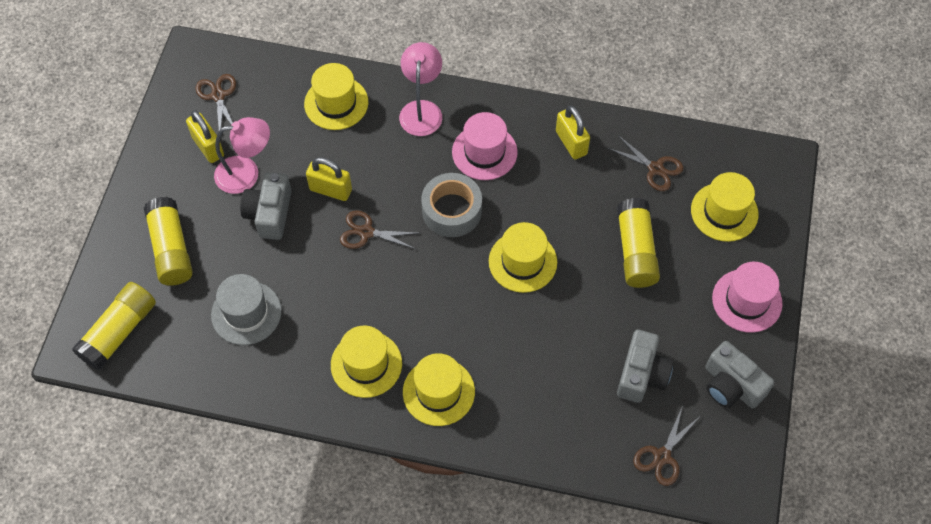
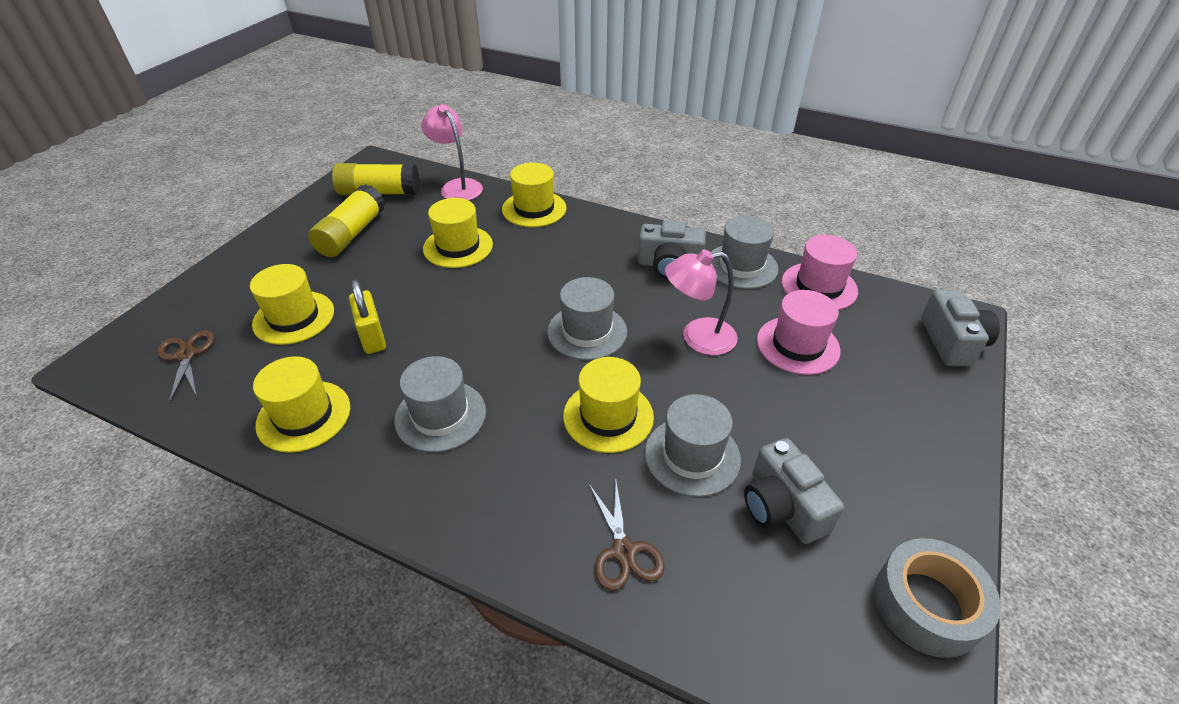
brown scissors: 4 -> 2
grey hat: 1 -> 4
yellow glue stick: 3 -> 2
yellow padlock: 3 -> 1

